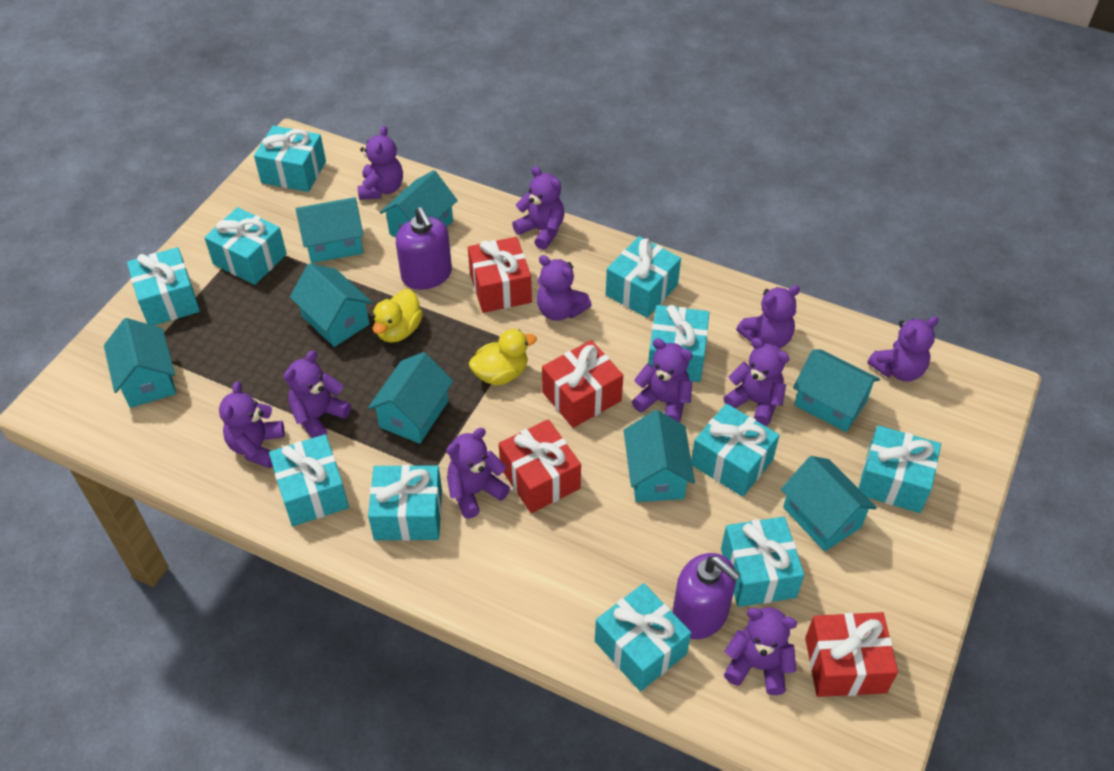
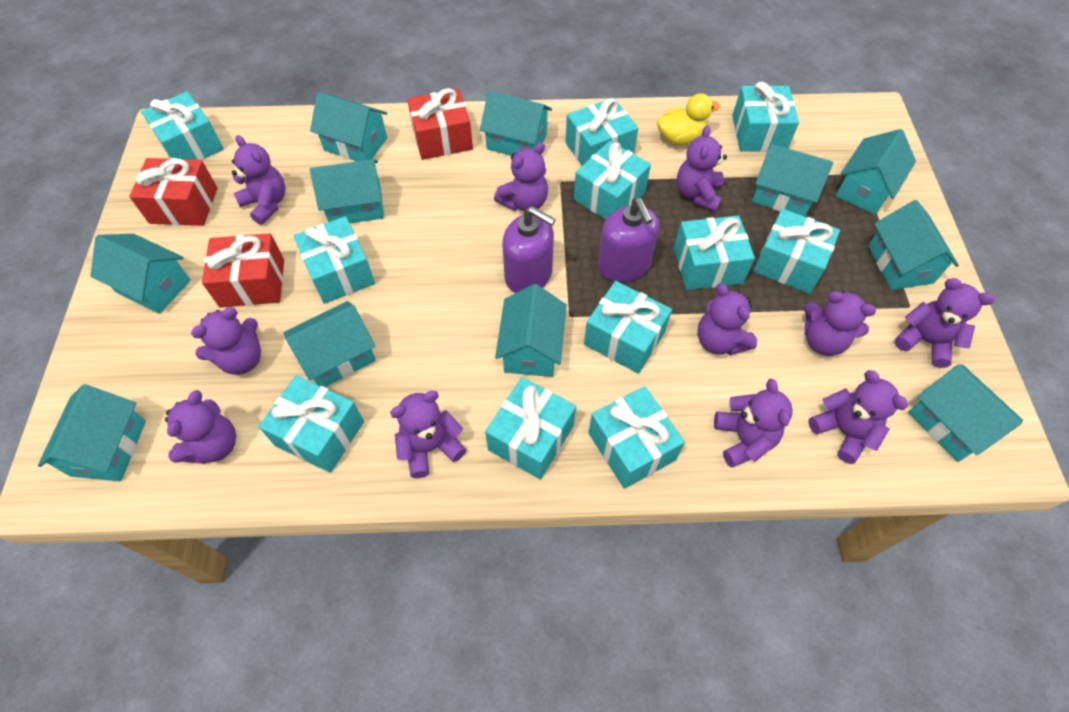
red gift: 4 -> 3
turquoise house: 8 -> 11
yellow duck: 2 -> 1

